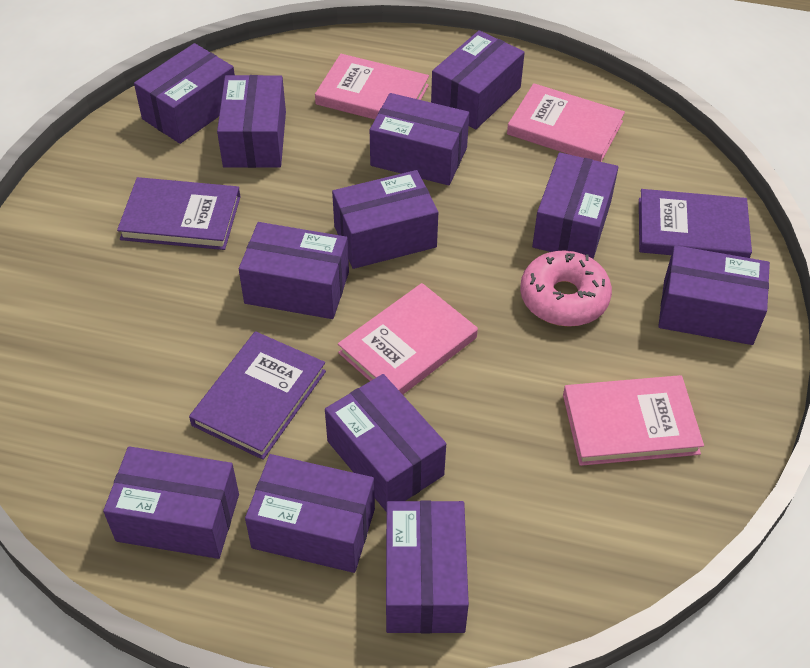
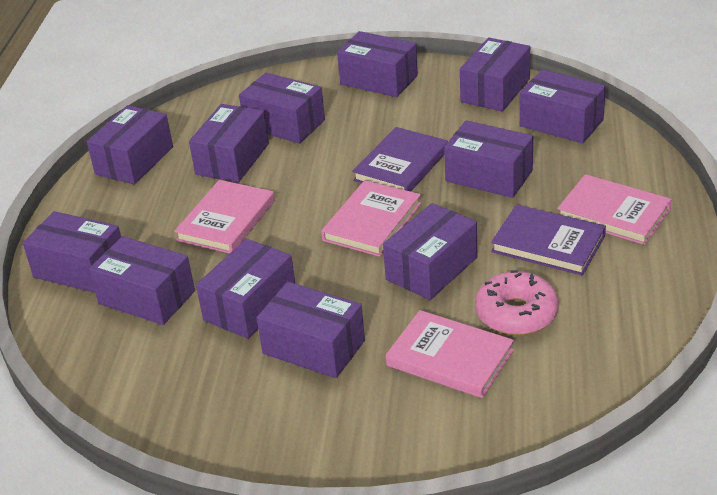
purple book: 3 -> 2

